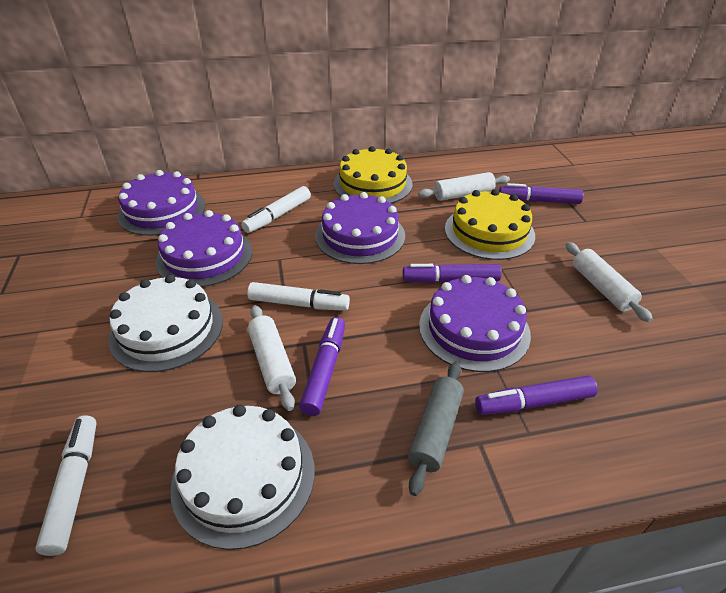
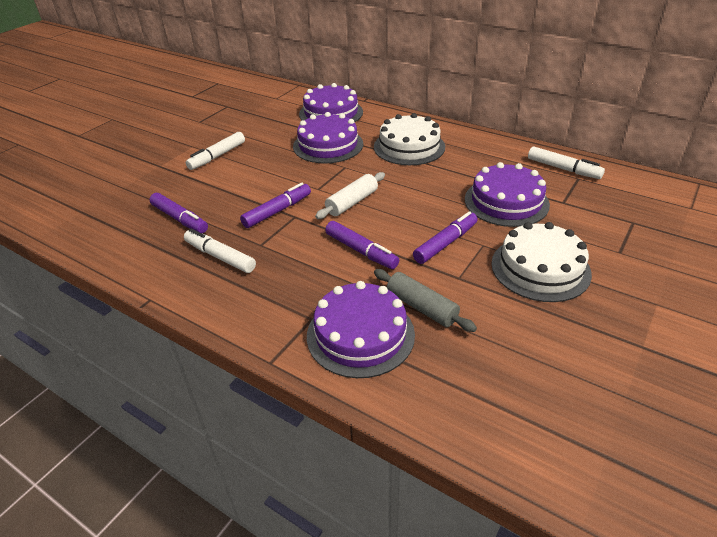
white rolling pin: 3 -> 1
yellow cake: 2 -> 0

